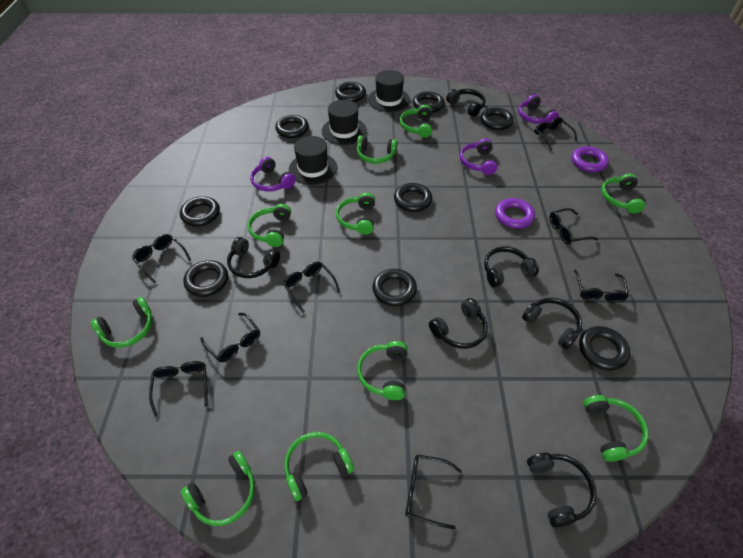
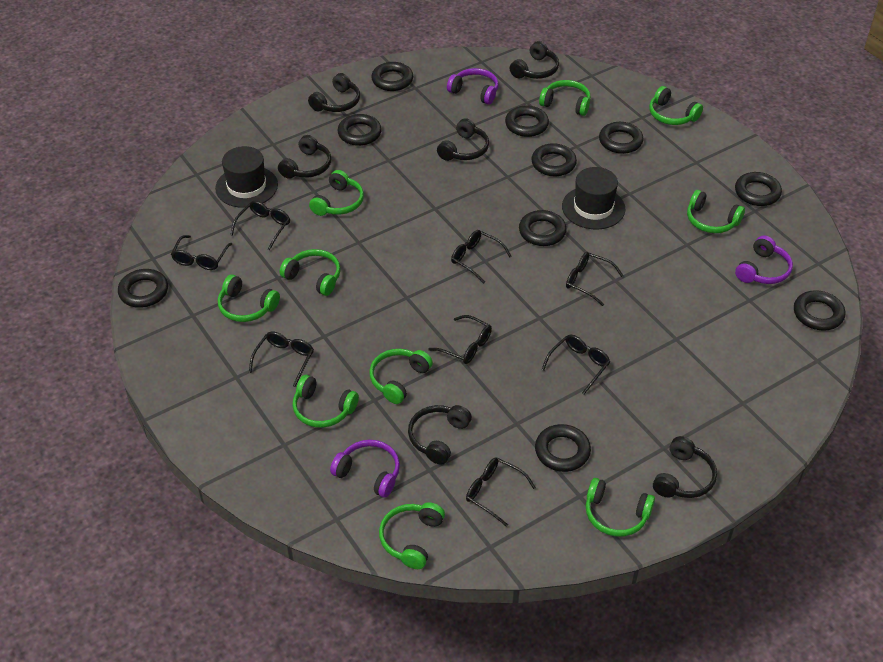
black hat: 3 -> 2
black ring: 9 -> 10
purple ring: 2 -> 0

